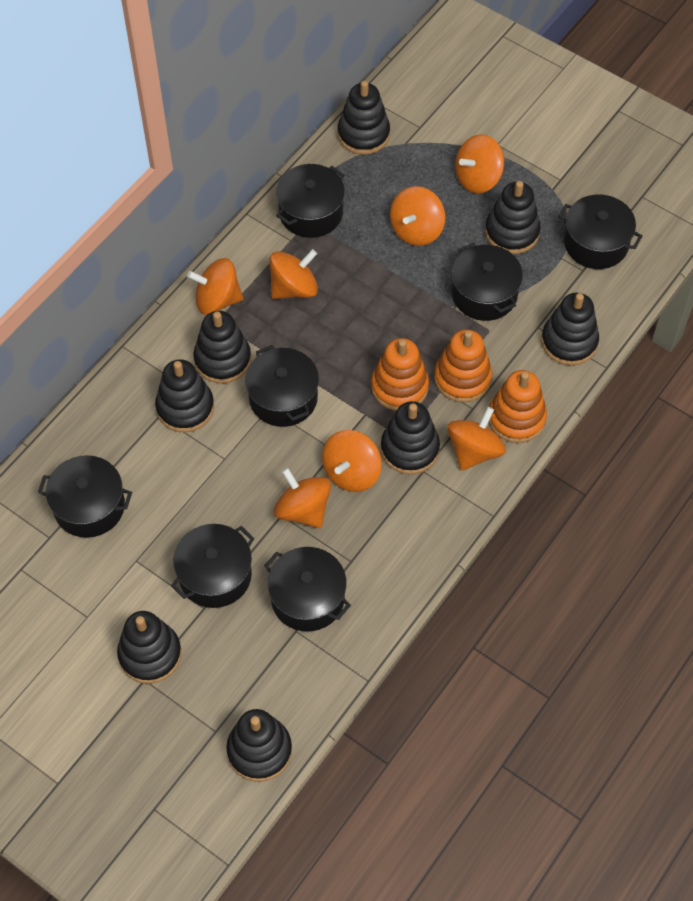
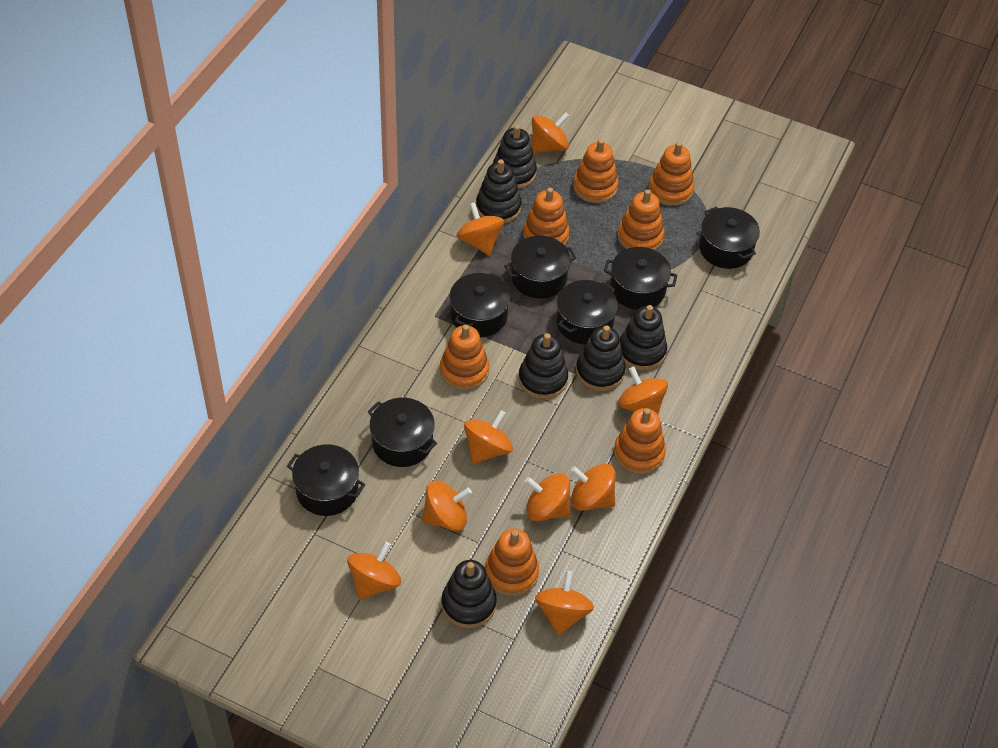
black stacking toy: 8 -> 6
orange spinning top: 7 -> 9
orange stacking toy: 3 -> 7

